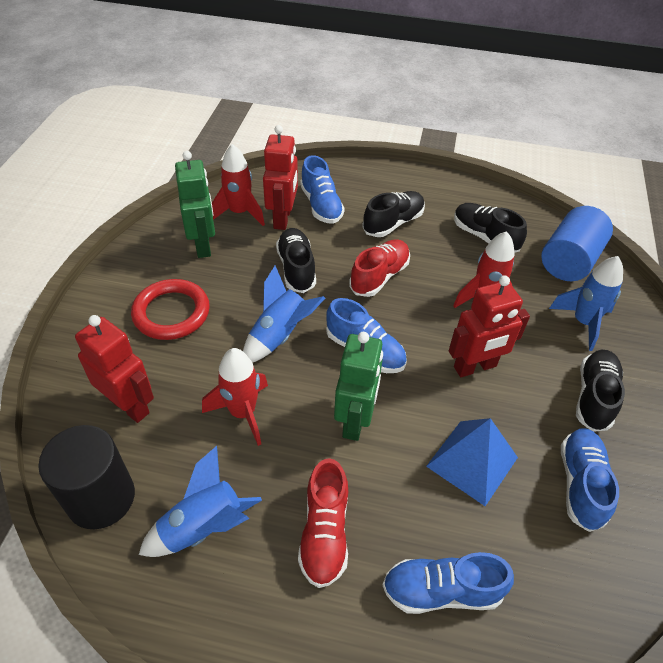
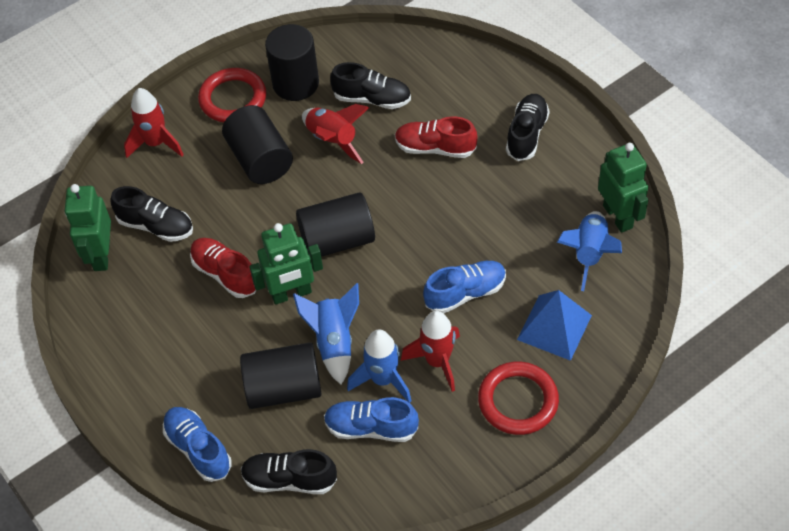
black cylinder: 1 -> 4
blue cylinder: 1 -> 0
blue shoe: 4 -> 3
green robot: 2 -> 3
red ring: 1 -> 2
red robot: 3 -> 0

